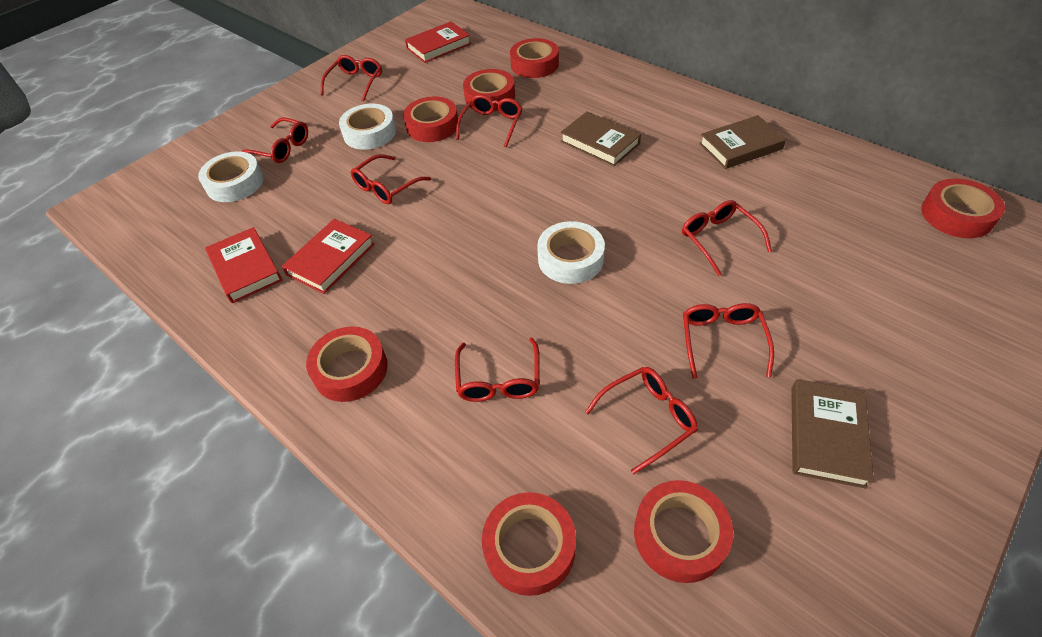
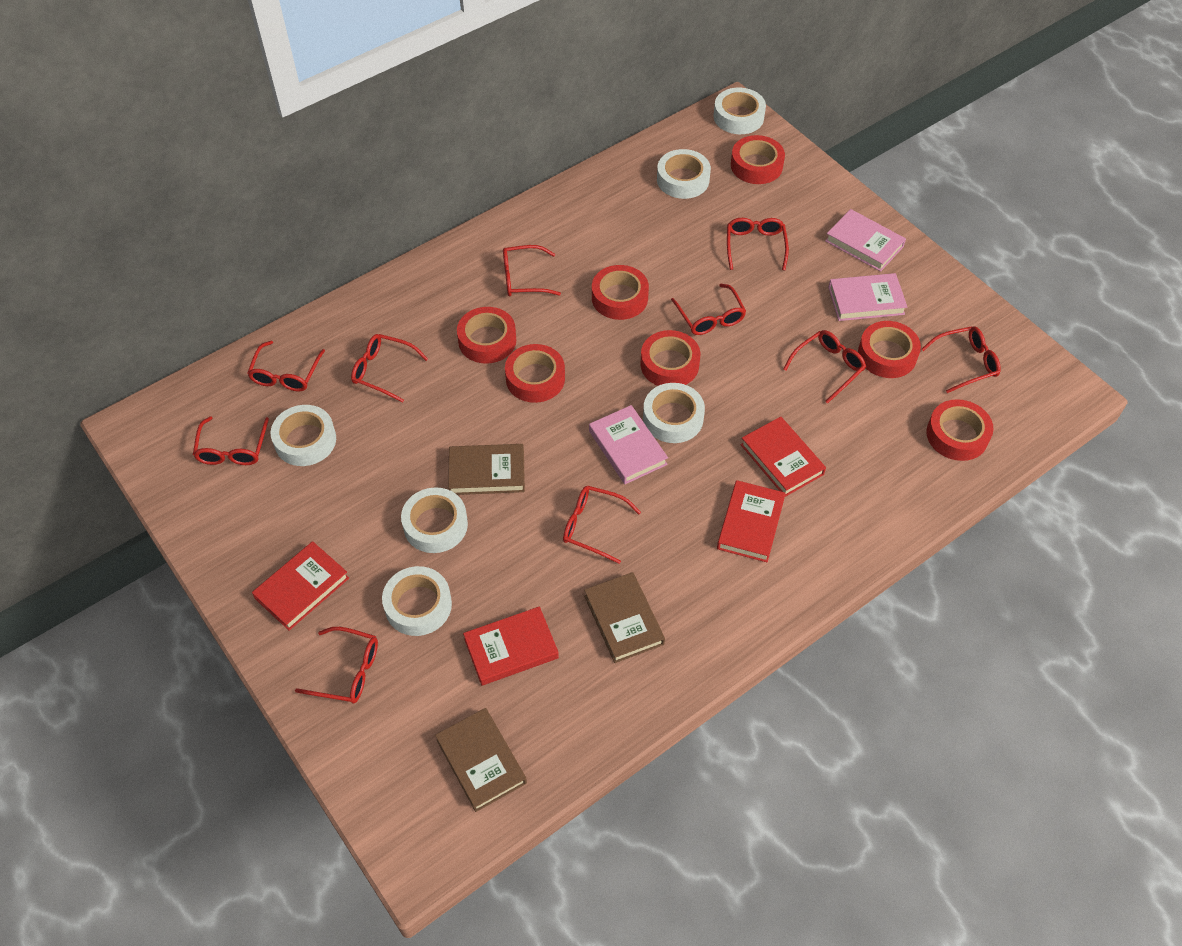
pink book: 0 -> 3
red book: 3 -> 4
red glasses: 8 -> 10
white tape: 3 -> 6

